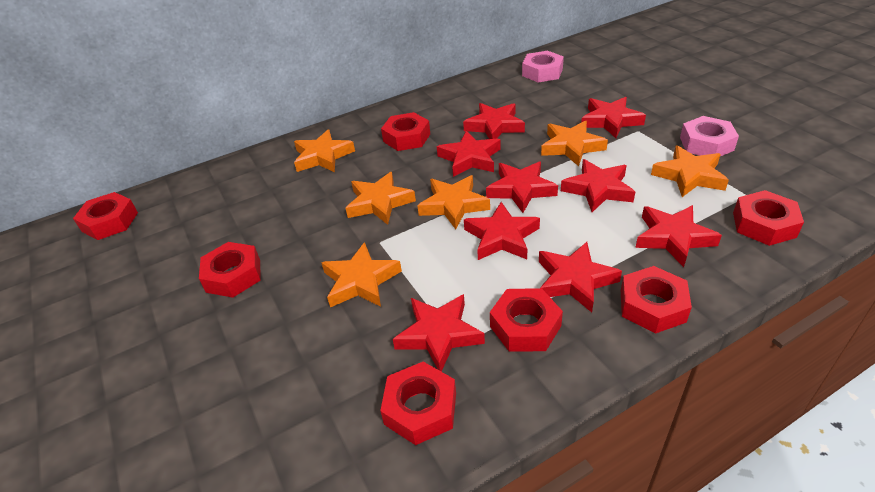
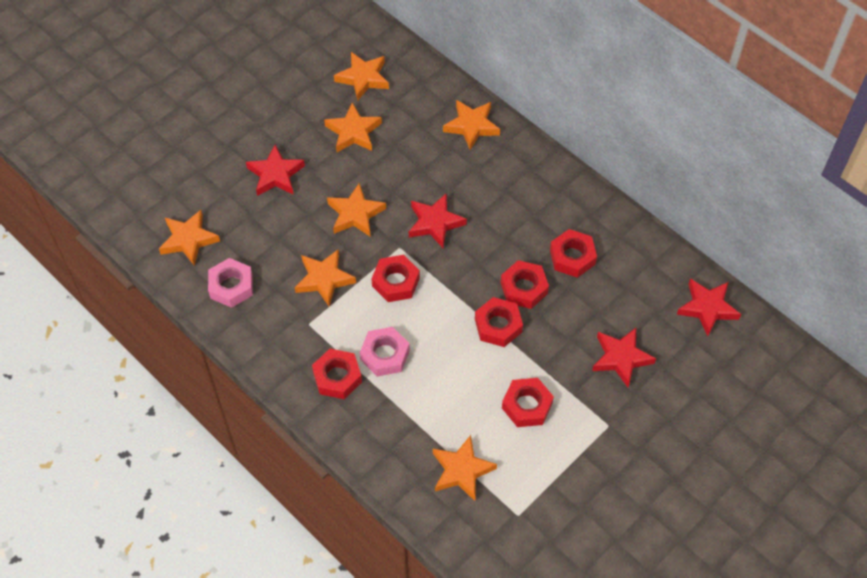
orange star: 6 -> 7
red nut: 7 -> 6
red star: 9 -> 4

